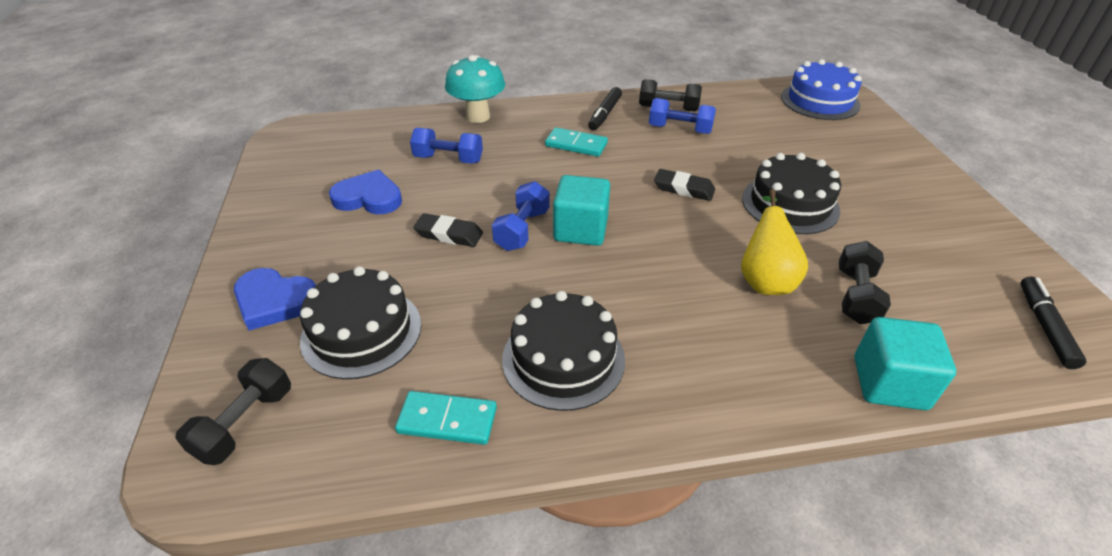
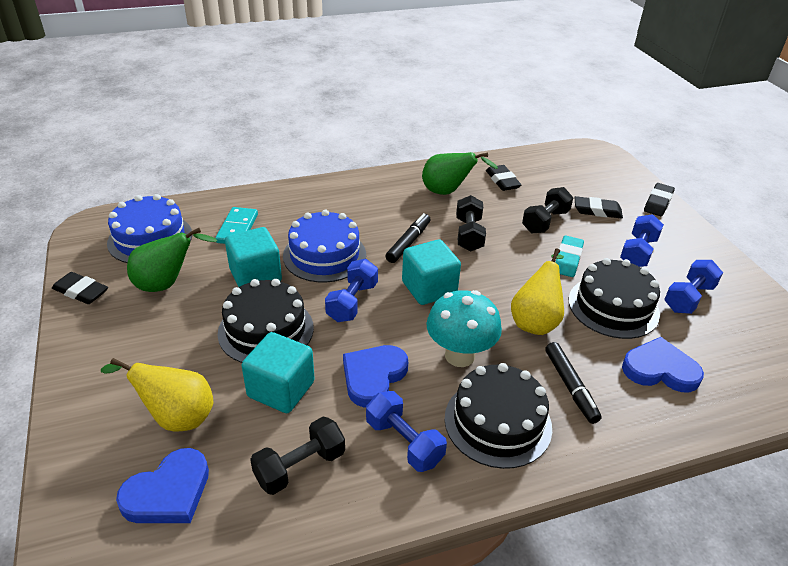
black eraser: 2 -> 4
blue cake: 1 -> 2
blue dumbbell: 3 -> 4
blue heart: 2 -> 3
green pear: 0 -> 2
turquoise cube: 2 -> 3
turquoise domino: 2 -> 1
turquoise eraser: 0 -> 1
yellow pear: 1 -> 2

